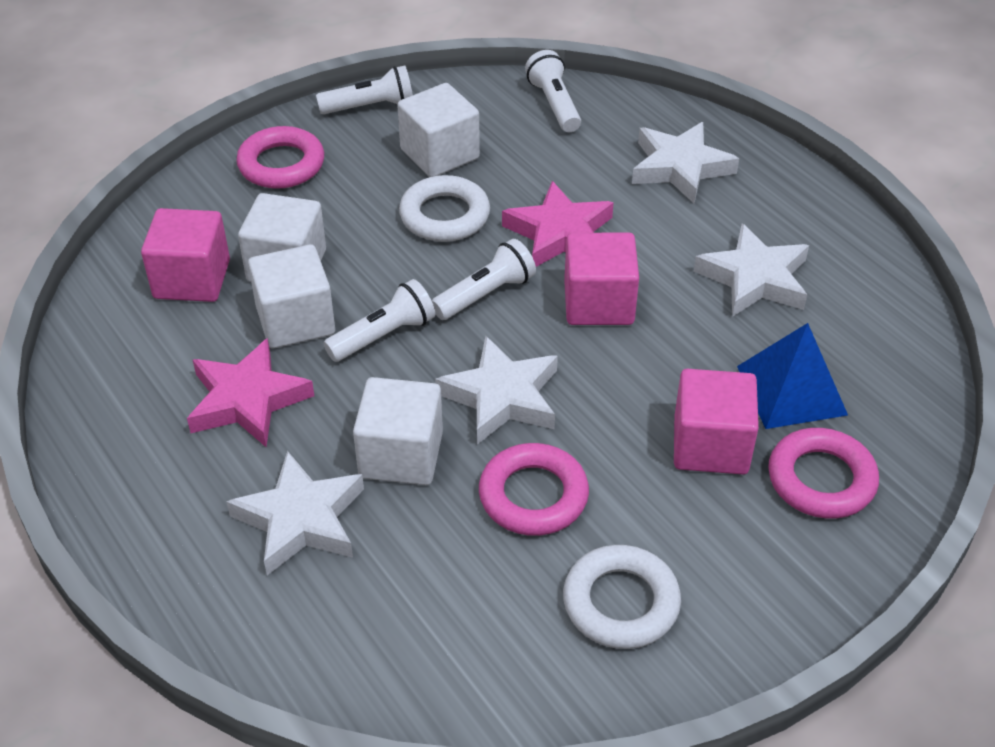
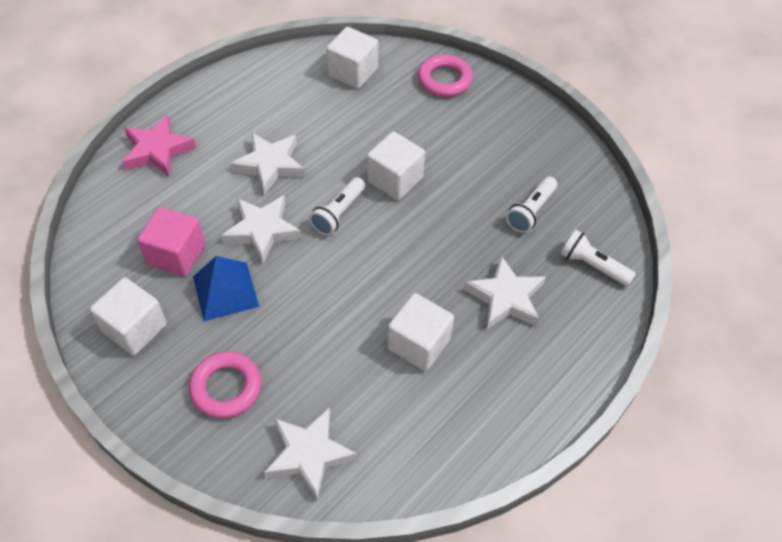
pink cube: 3 -> 1
pink ring: 3 -> 2
pink star: 2 -> 1
white flashlight: 4 -> 3
white ring: 2 -> 0

